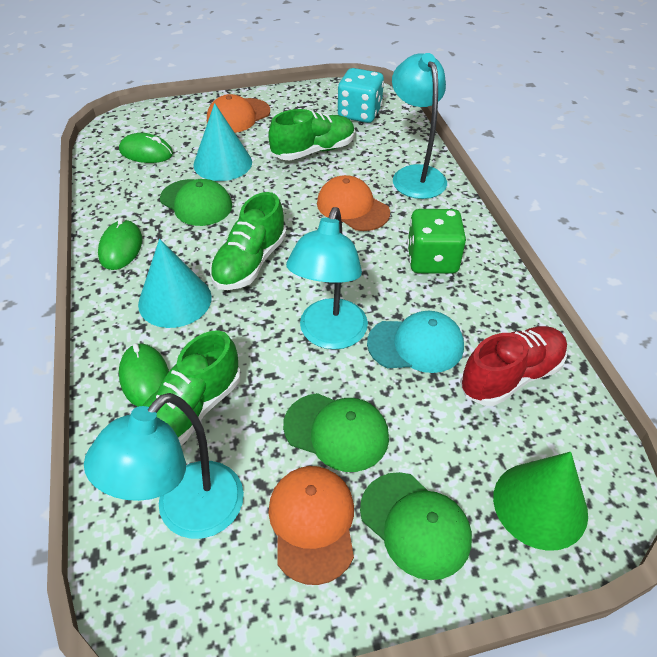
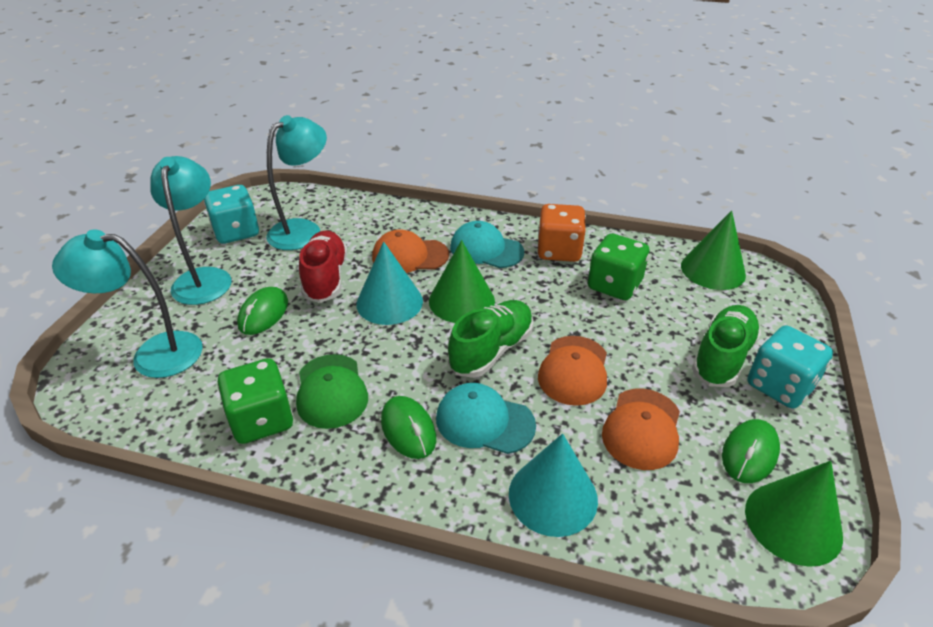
green cap: 3 -> 1
green cone: 1 -> 3
green dice: 1 -> 2
green shoe: 3 -> 2
orange dice: 0 -> 1
turquoise cap: 1 -> 2
turquoise dice: 1 -> 2

